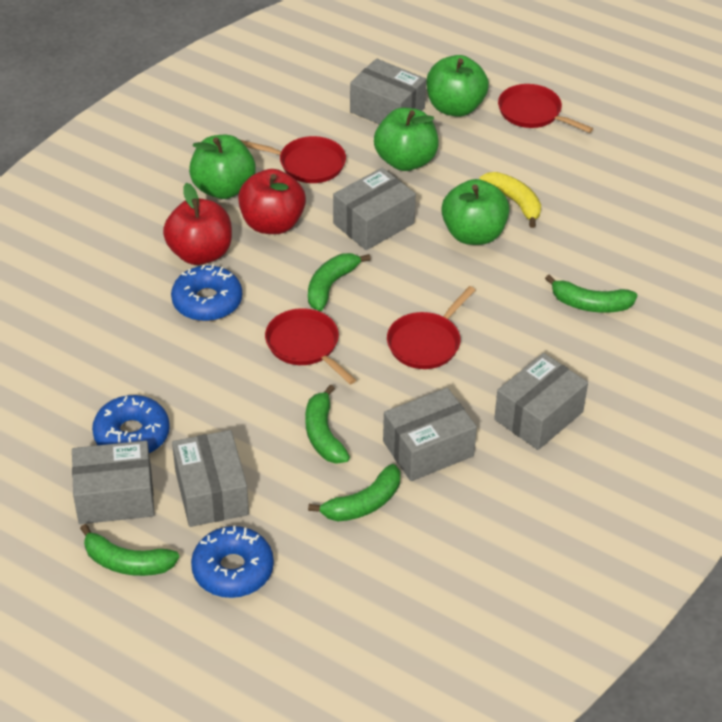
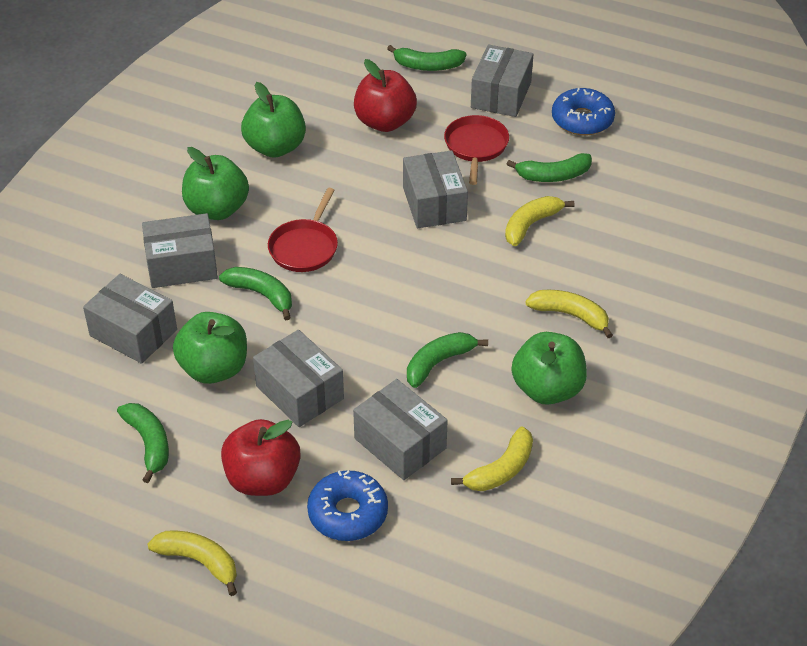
blue donut: 3 -> 2
red pan: 4 -> 2
yellow banana: 1 -> 4

